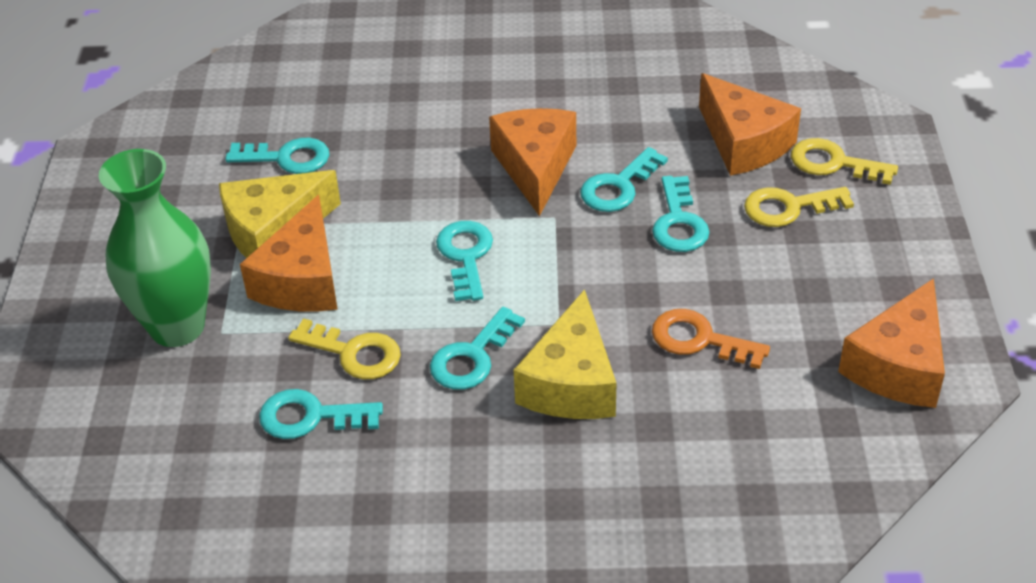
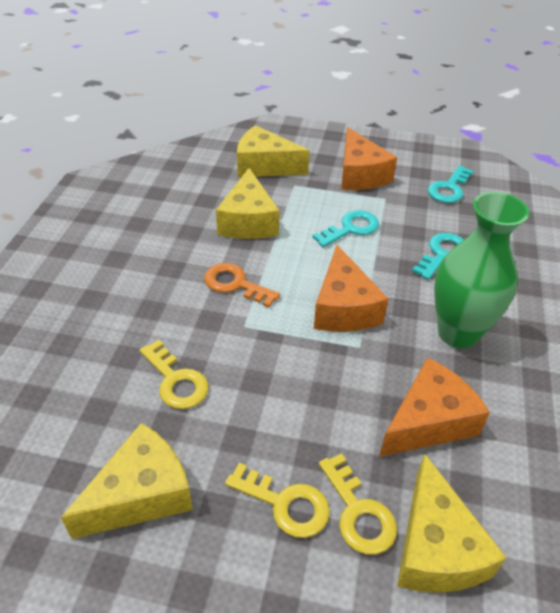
orange cheese: 4 -> 3
turquoise key: 6 -> 3
yellow cheese: 2 -> 4

